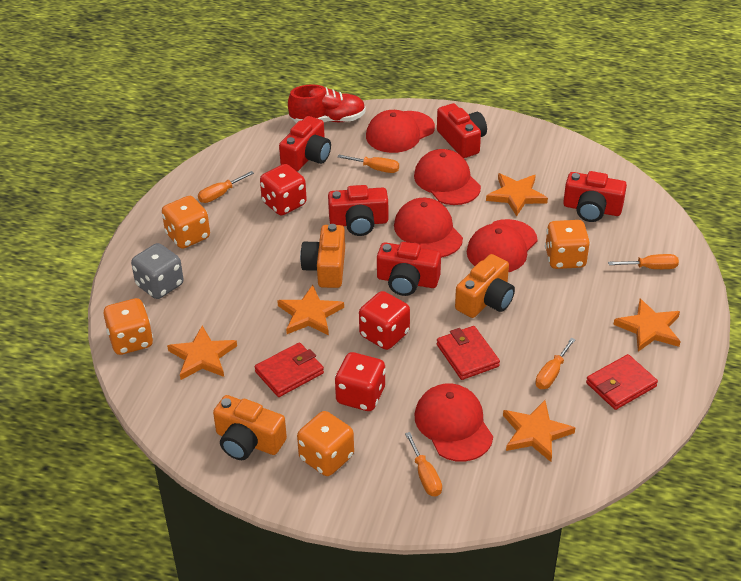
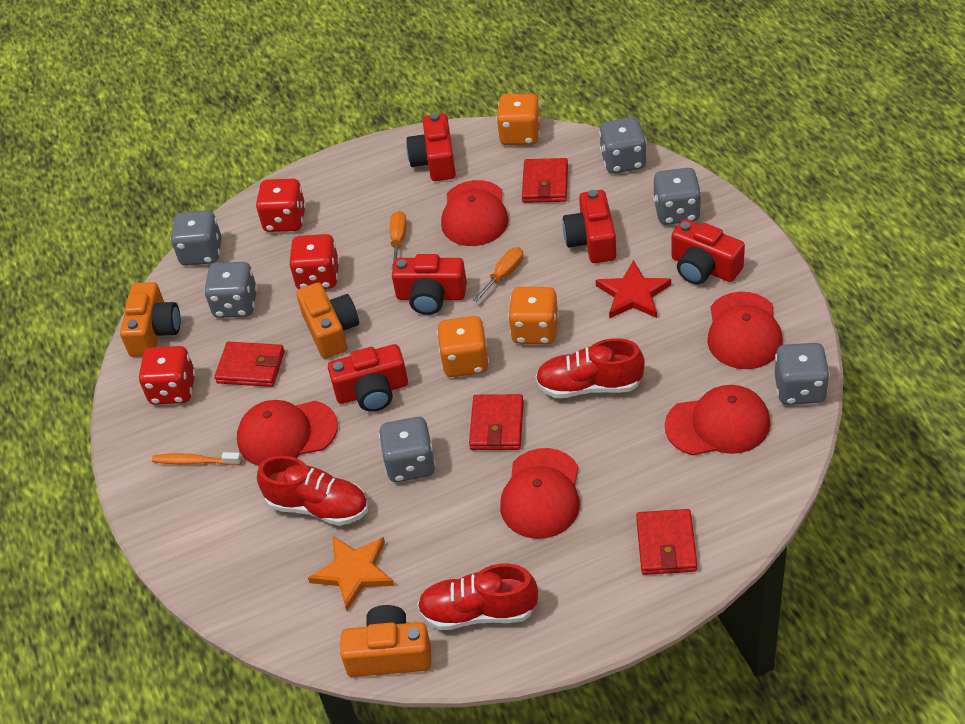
grey dice: 1 -> 6
orange dice: 4 -> 3
orange screwdriver: 5 -> 2
orange star: 5 -> 1
orange toothbrush: 0 -> 1
red shoe: 1 -> 3
red star: 0 -> 1
red wallet: 3 -> 4

